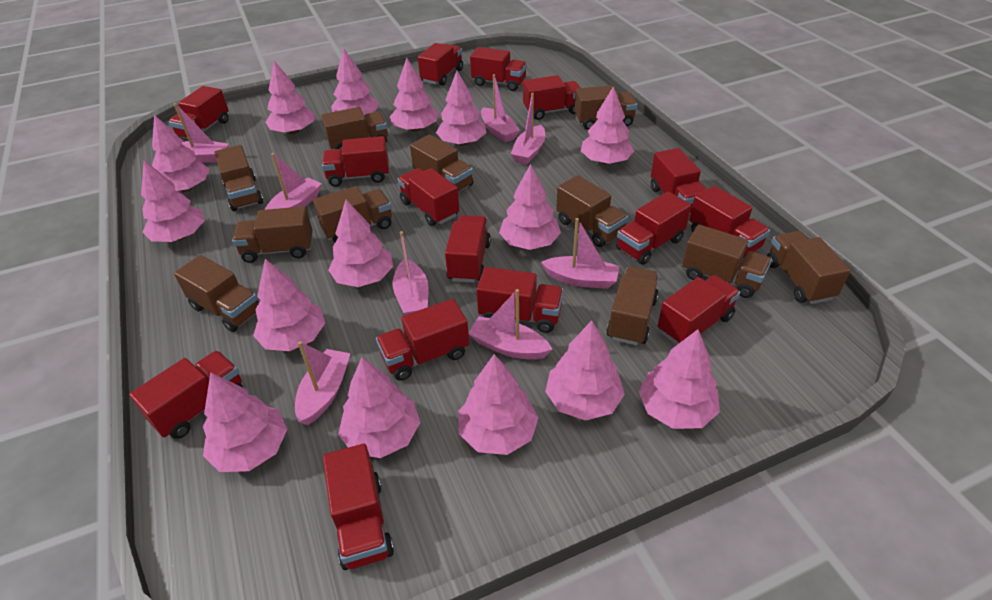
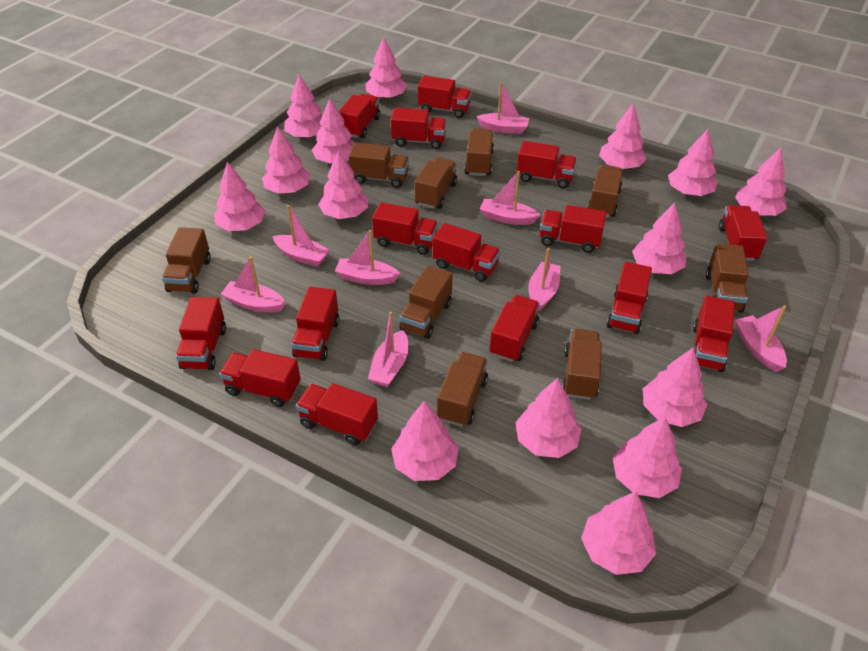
brown truck: 11 -> 9

